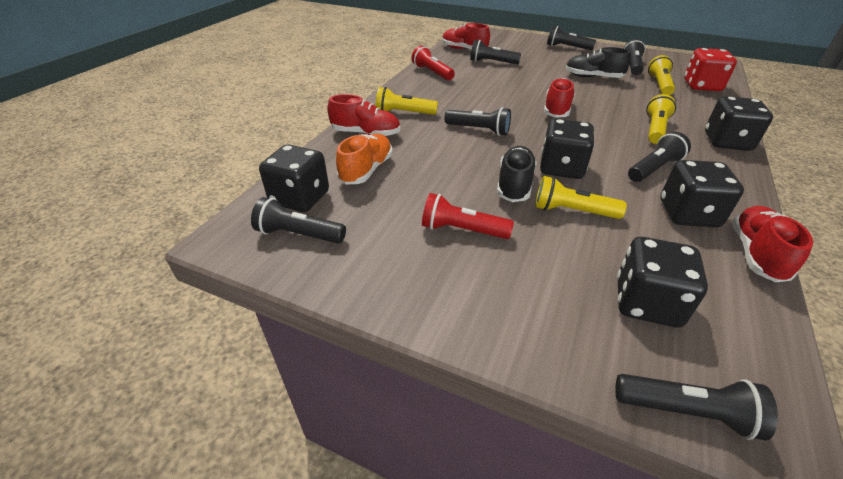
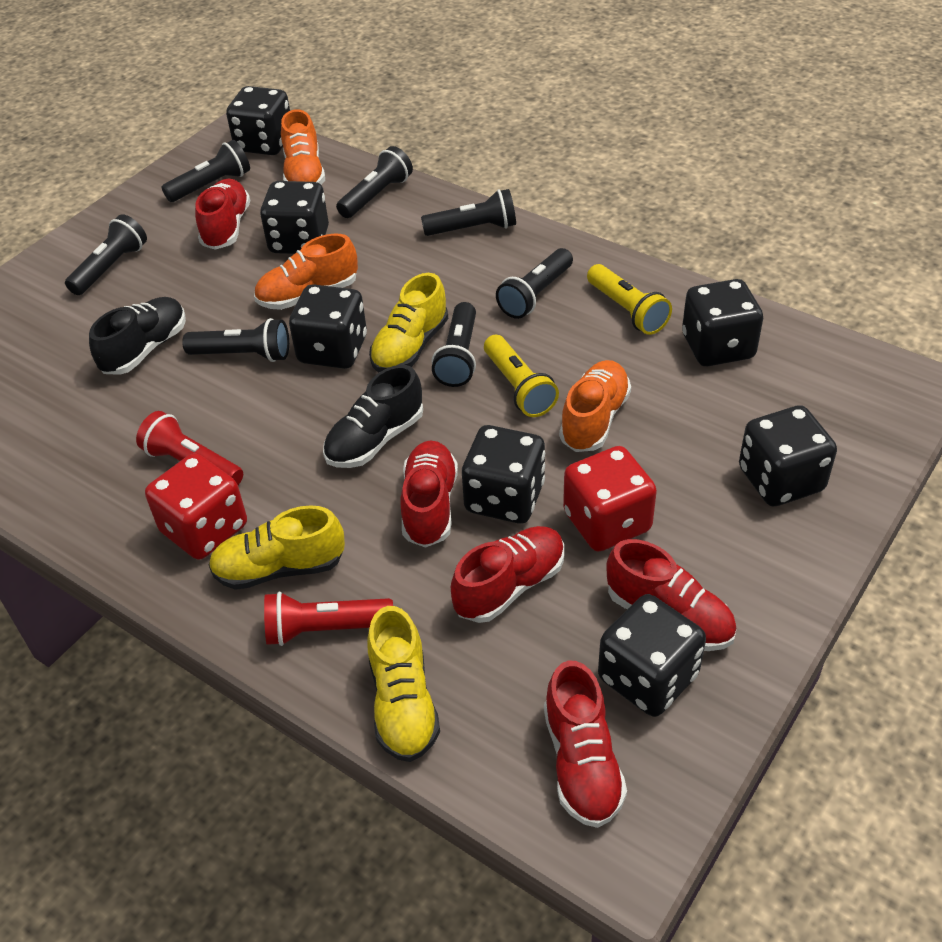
black dice: 5 -> 7
orange shoe: 1 -> 3
red dice: 1 -> 2
red shoe: 4 -> 5
yellow flashlight: 4 -> 2
yellow shoe: 0 -> 3

